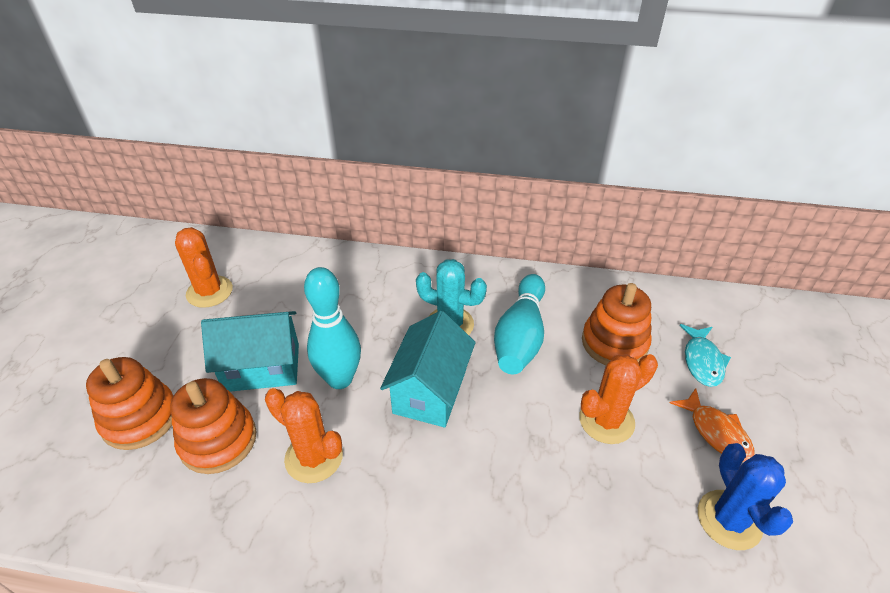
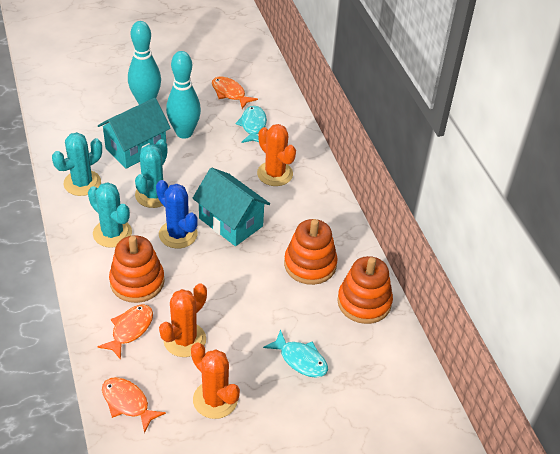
orange fish: 1 -> 3
turquoise cactus: 1 -> 3
turquoise fish: 1 -> 2

